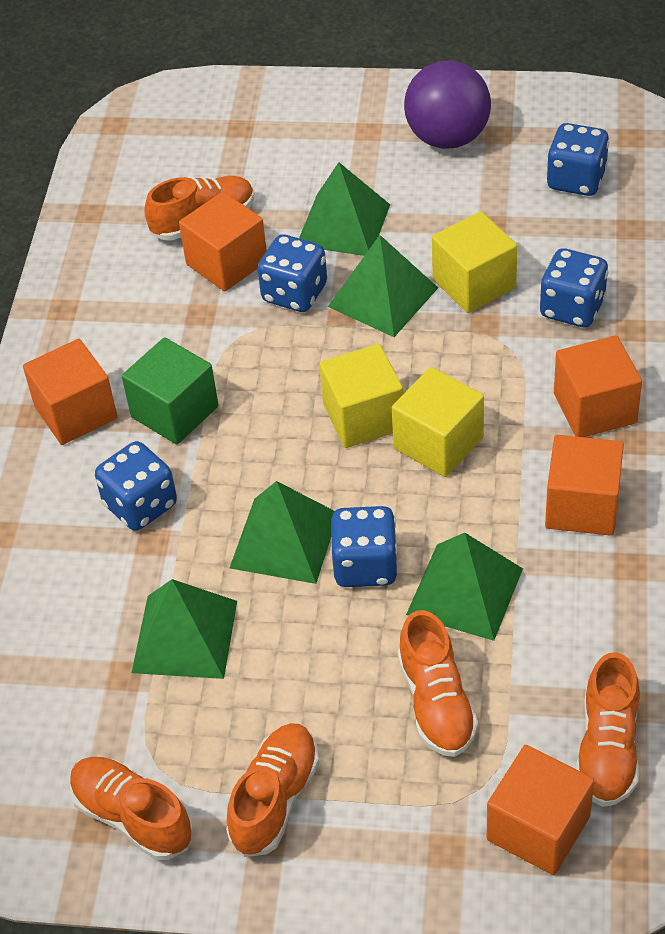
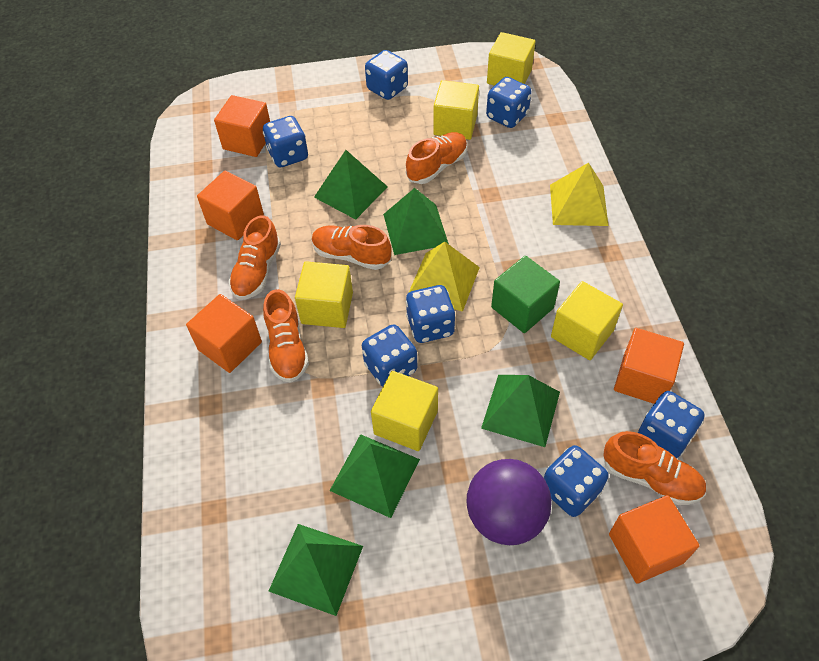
blue dice: 5 -> 7
yellow cube: 3 -> 5
yellow pyramid: 0 -> 2

